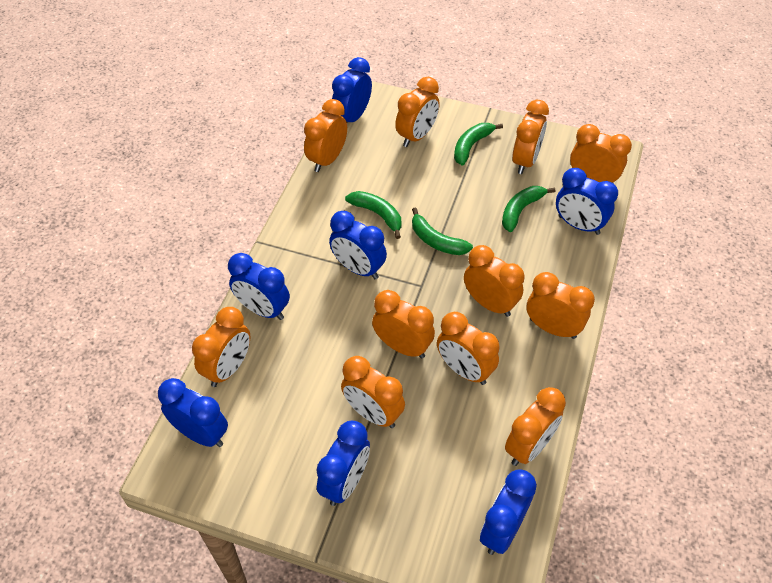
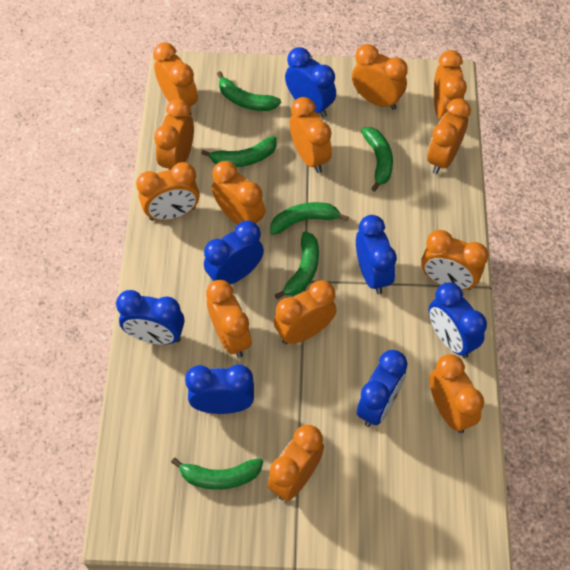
green banana: 4 -> 6
orange clock: 11 -> 13

